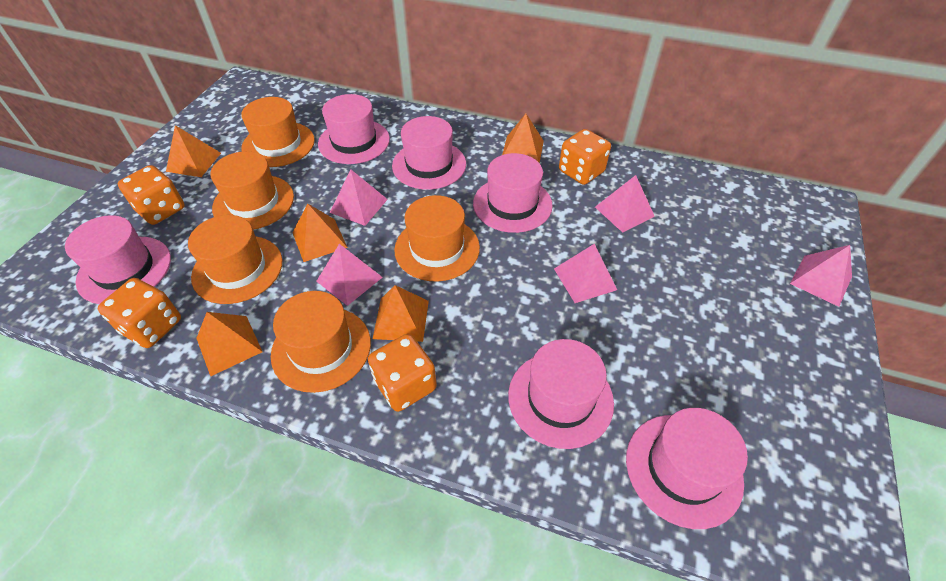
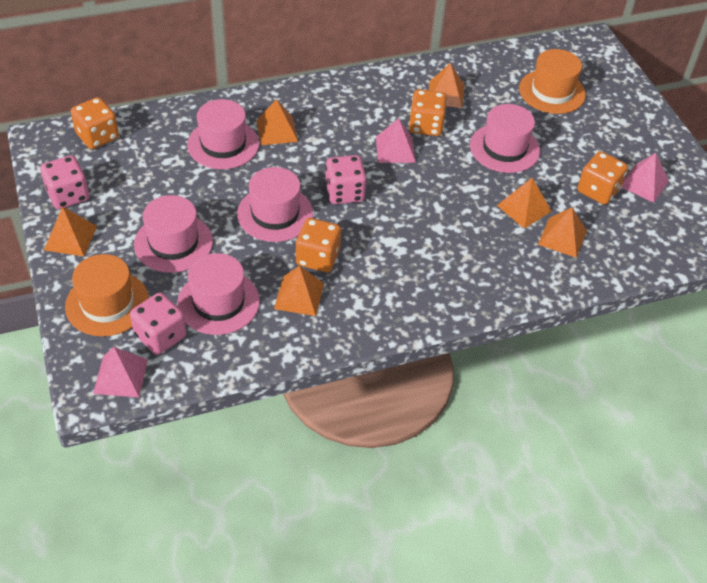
orange hat: 5 -> 2
orange pyramid: 5 -> 6
pink dice: 0 -> 3
pink hat: 6 -> 5
pink pyramid: 5 -> 3

